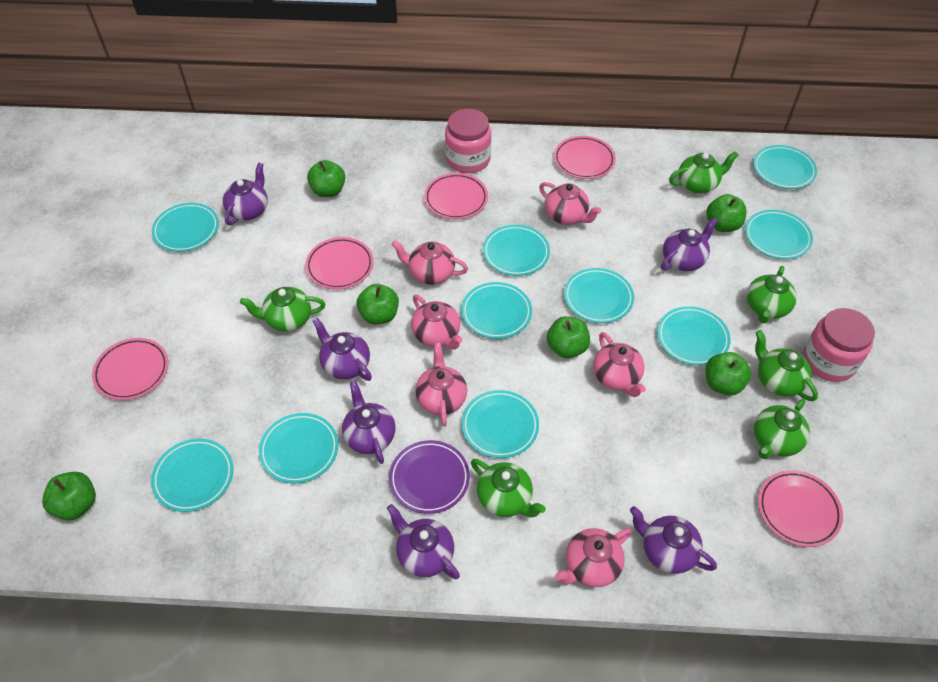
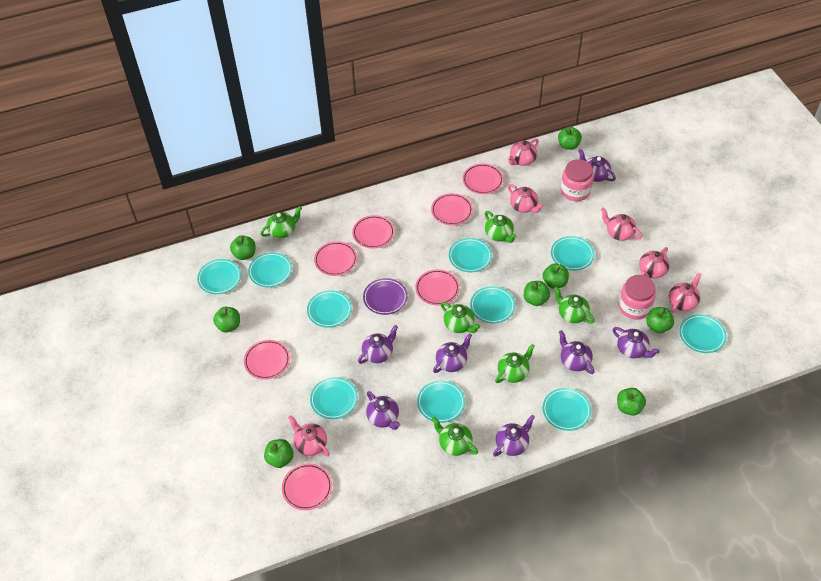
green apple: 6 -> 8
pink plate: 5 -> 7
purple teapot: 6 -> 7

